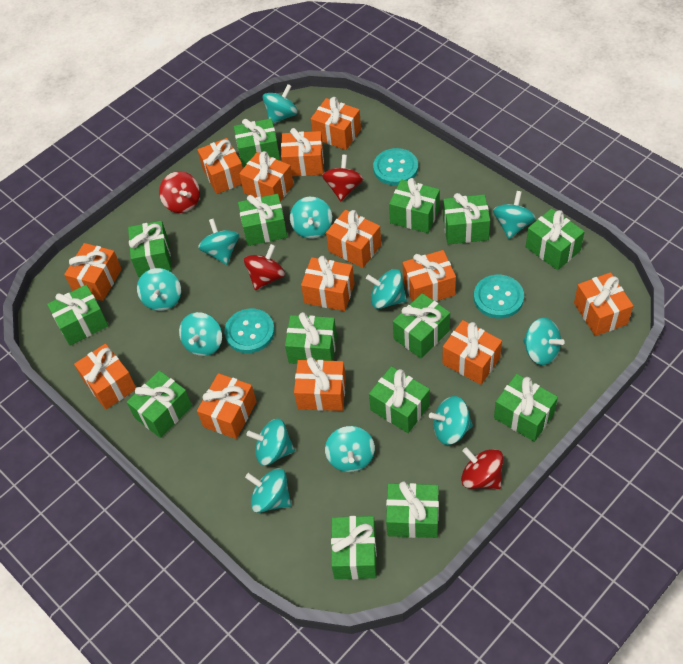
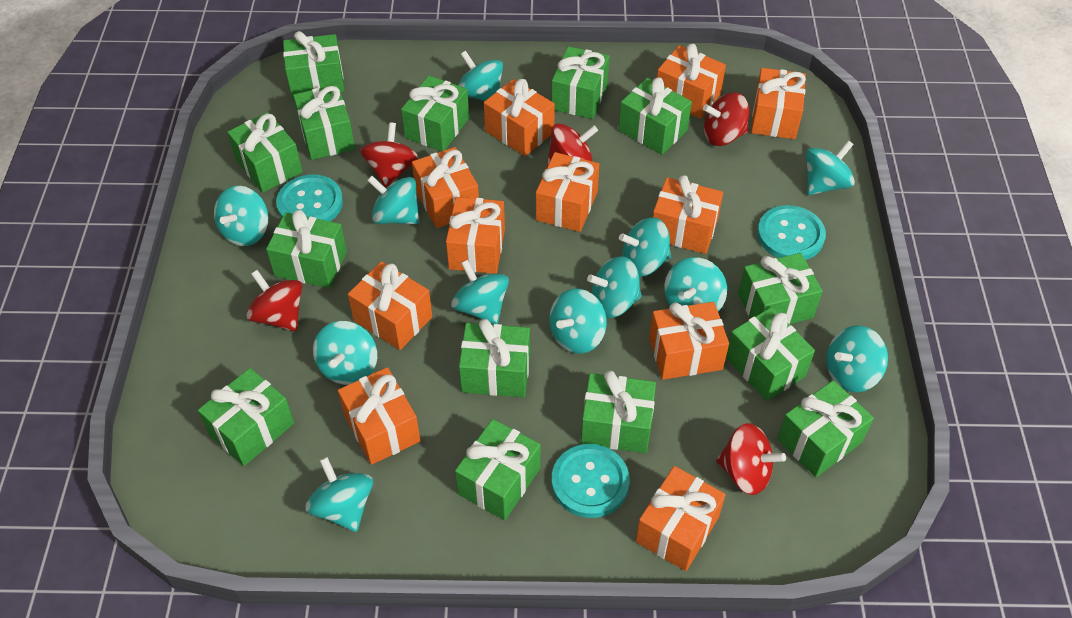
orange gift: 13 -> 11
red spinning top: 4 -> 5

